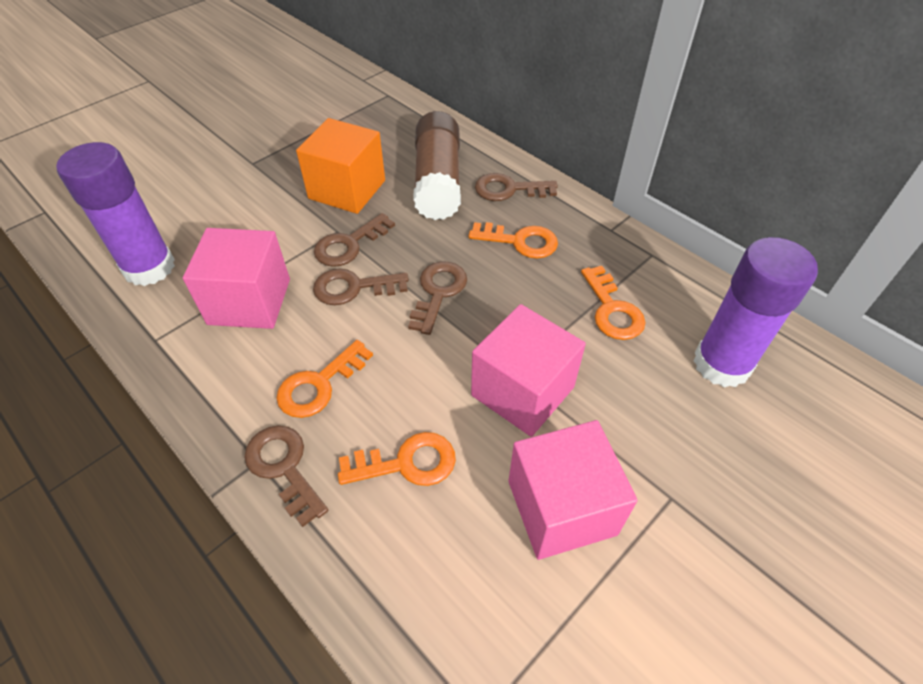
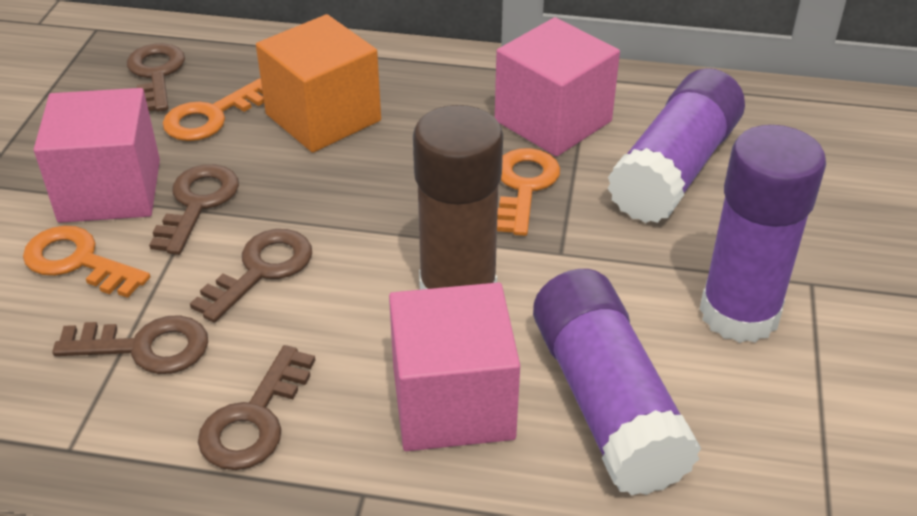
orange key: 4 -> 3
purple glue stick: 2 -> 3

